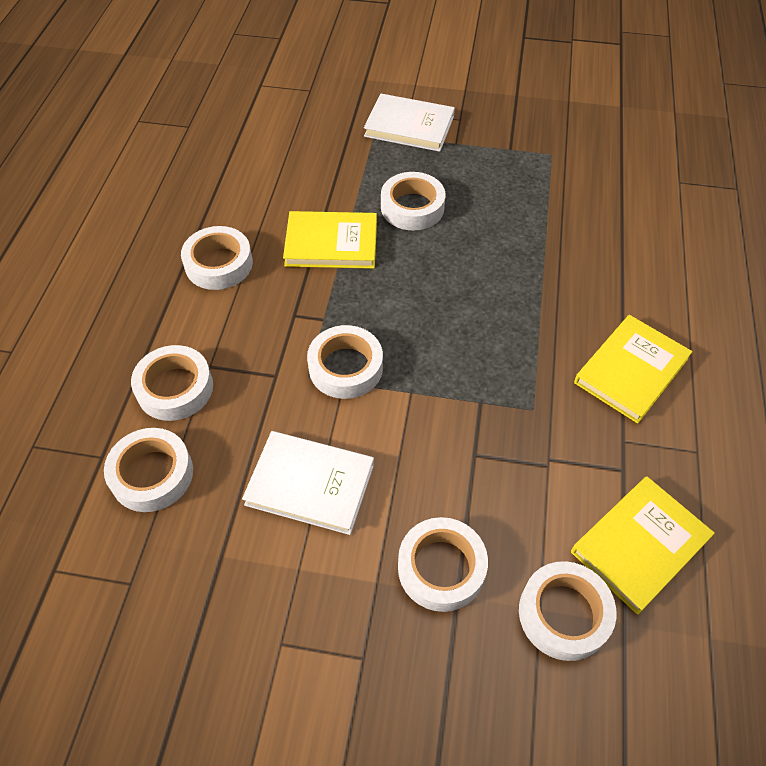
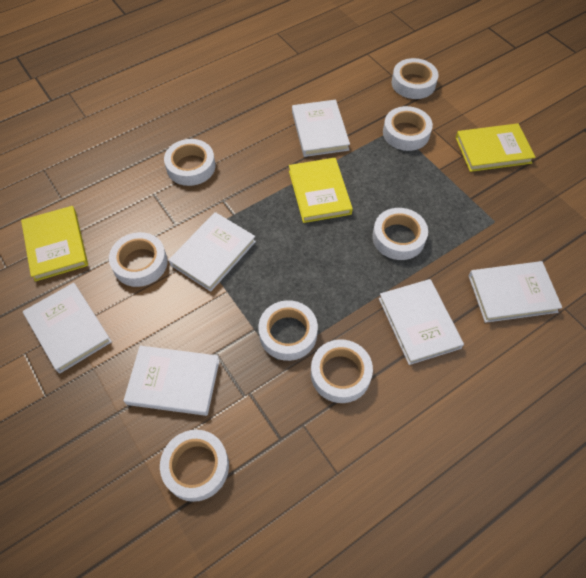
white book: 2 -> 6
white tape: 7 -> 8

